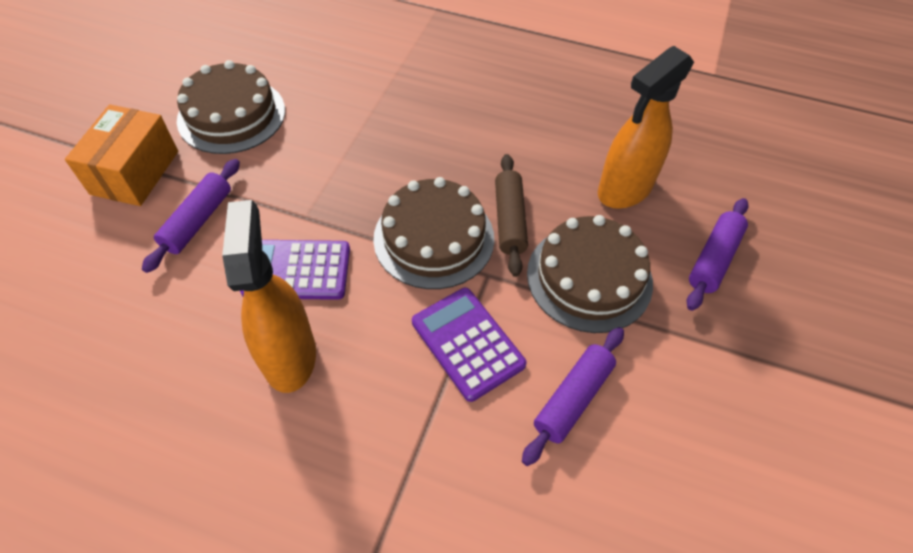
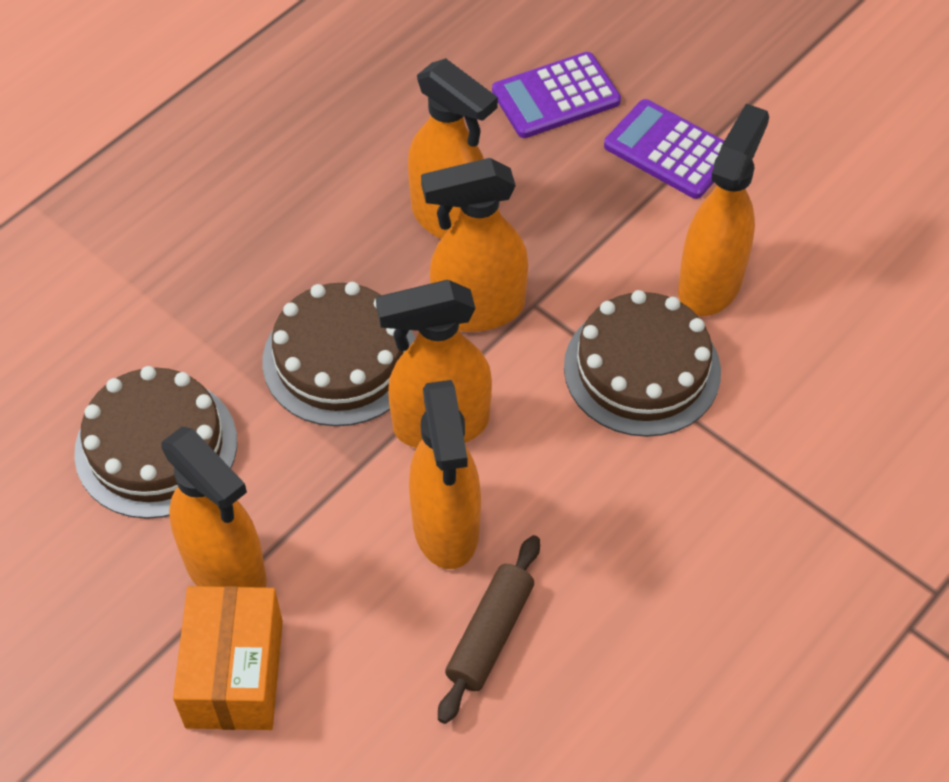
orange spray bottle: 2 -> 6
purple rolling pin: 3 -> 0

